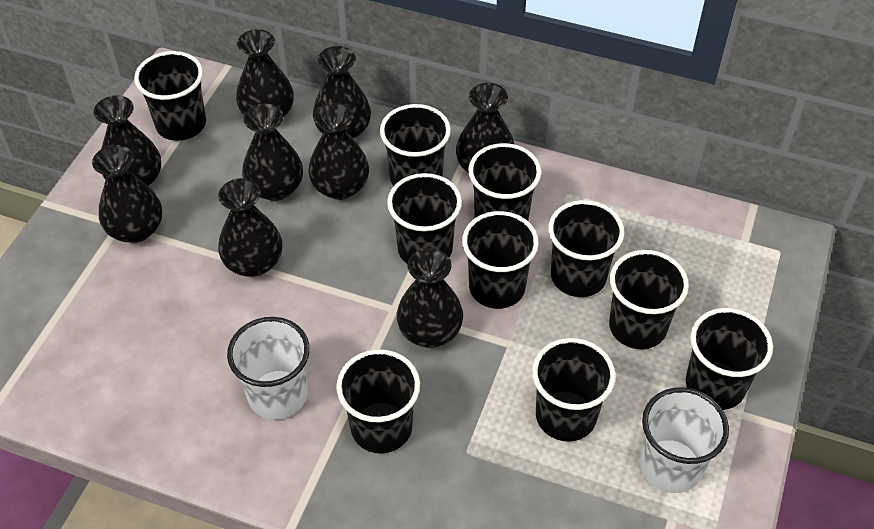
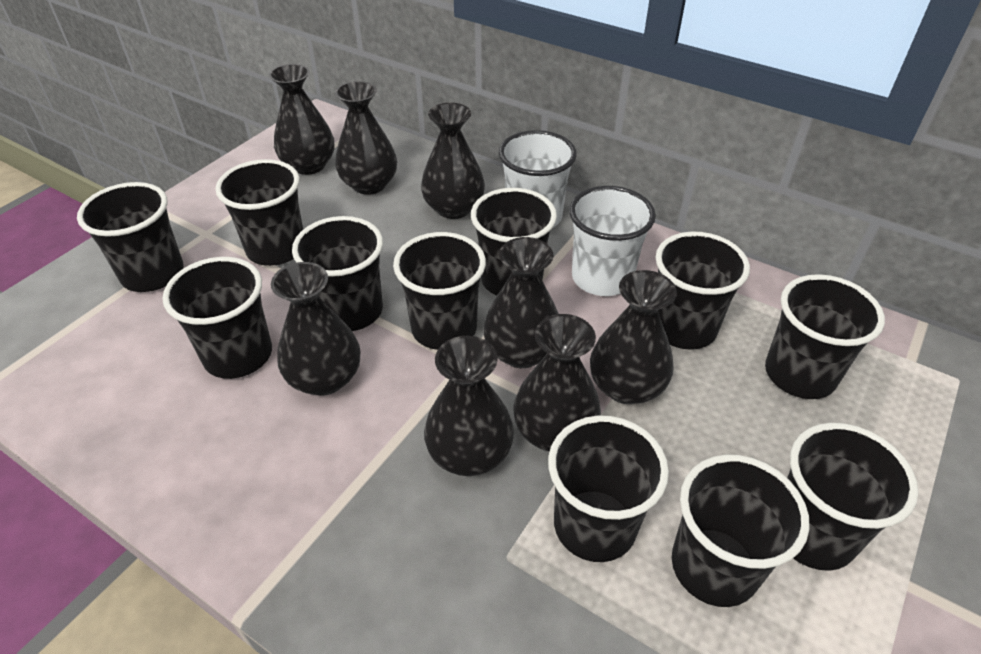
black cup: 10 -> 11
black vase: 9 -> 8

